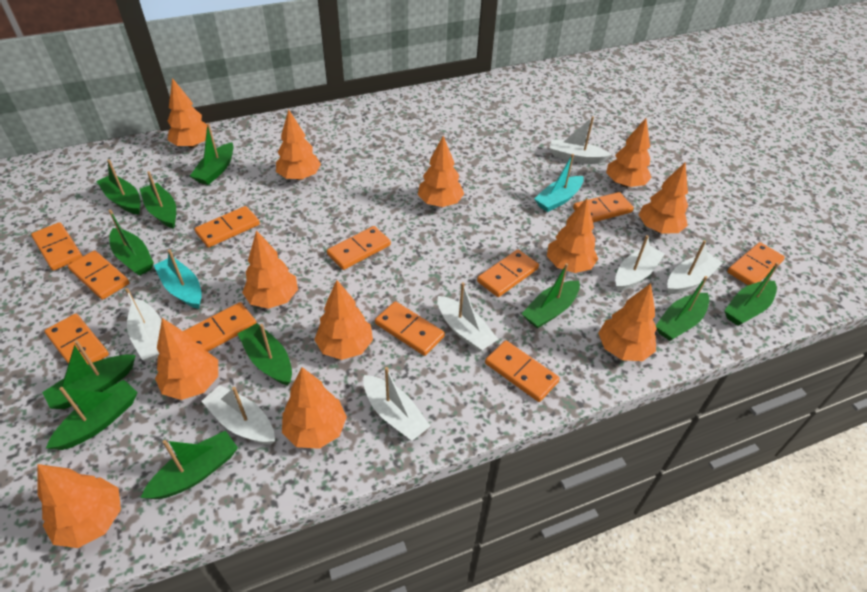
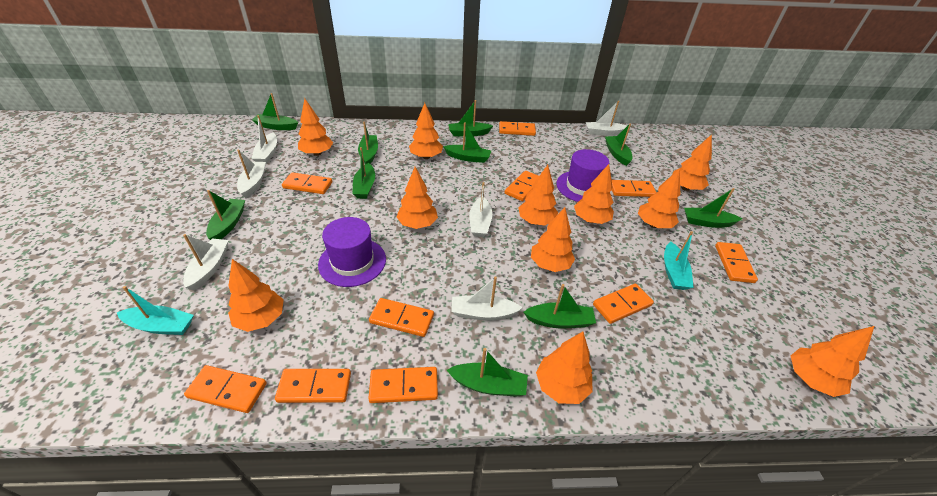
green boat: 11 -> 10
orange domino: 11 -> 10
orange tree: 12 -> 11
purple hat: 0 -> 2
white boat: 7 -> 6

